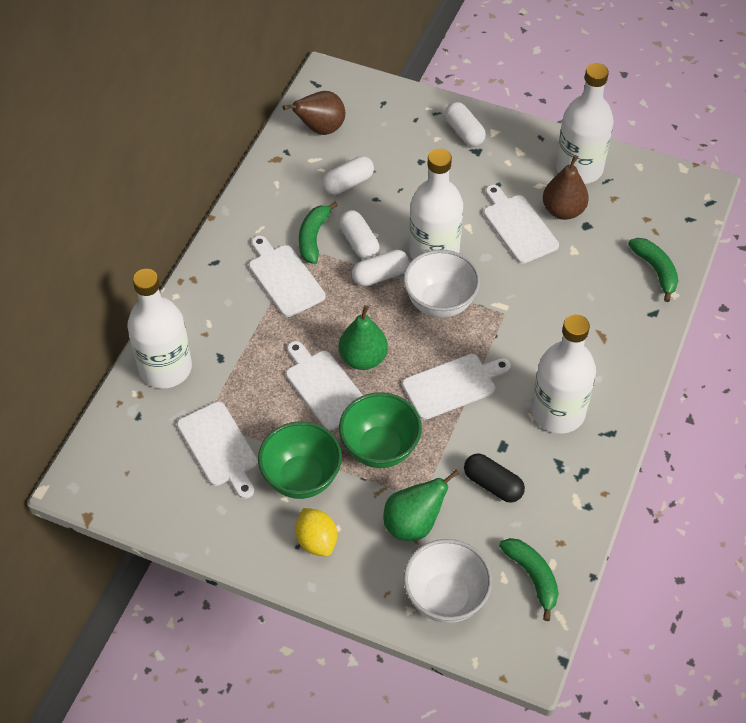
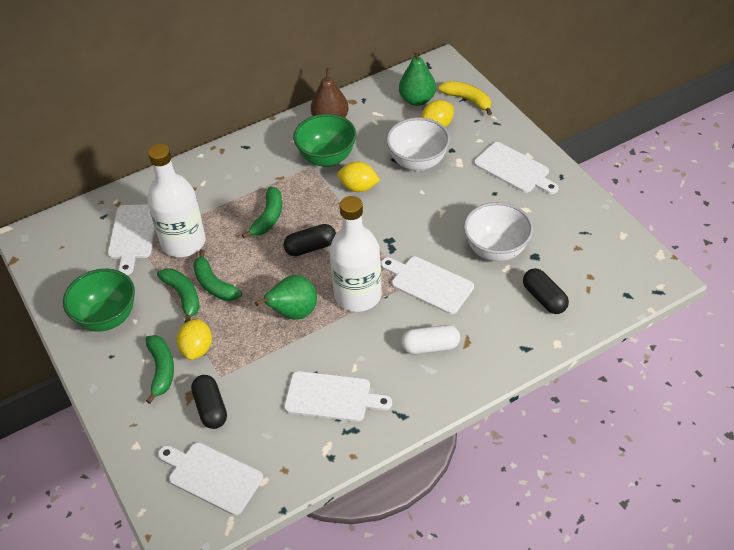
black capsule: 1 -> 3
brown pear: 2 -> 1
green banana: 3 -> 4
white bottle: 4 -> 2
white capsule: 4 -> 1
yellow banana: 0 -> 1
yellow lemon: 1 -> 3

